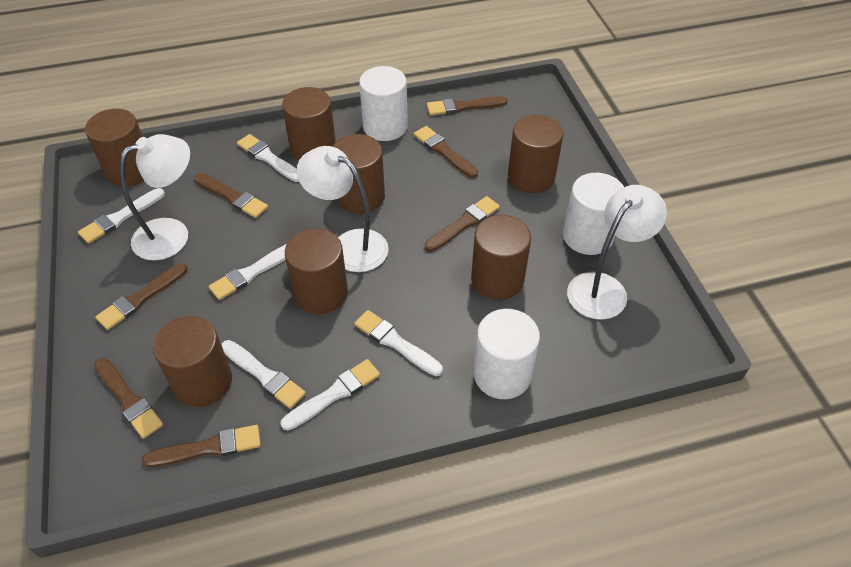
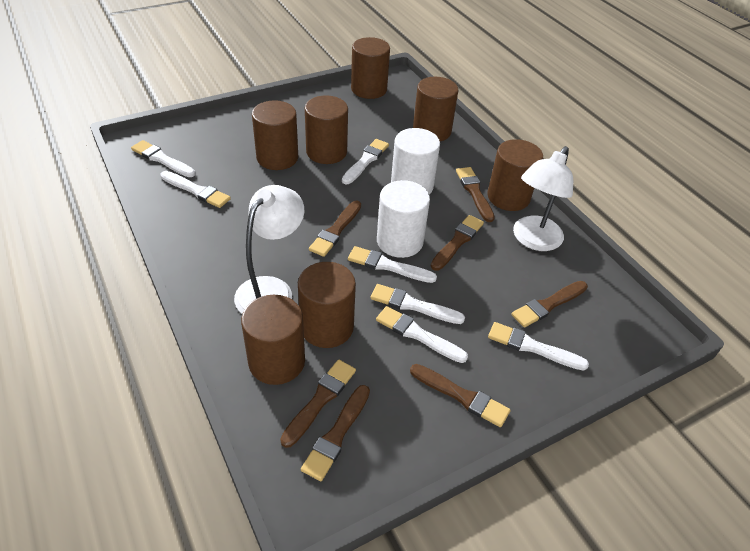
white brush: 6 -> 7
white cylinder: 3 -> 2
white lamp: 3 -> 2

